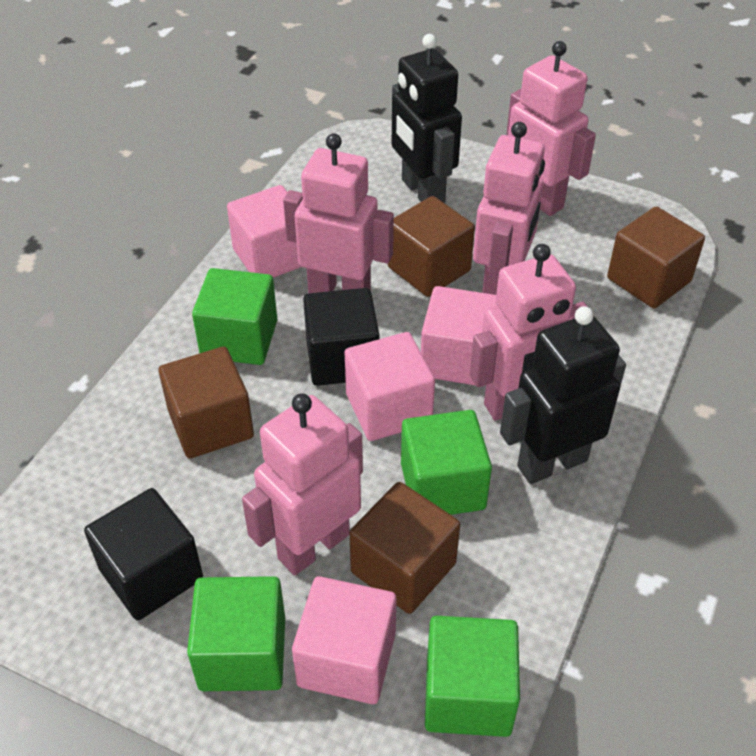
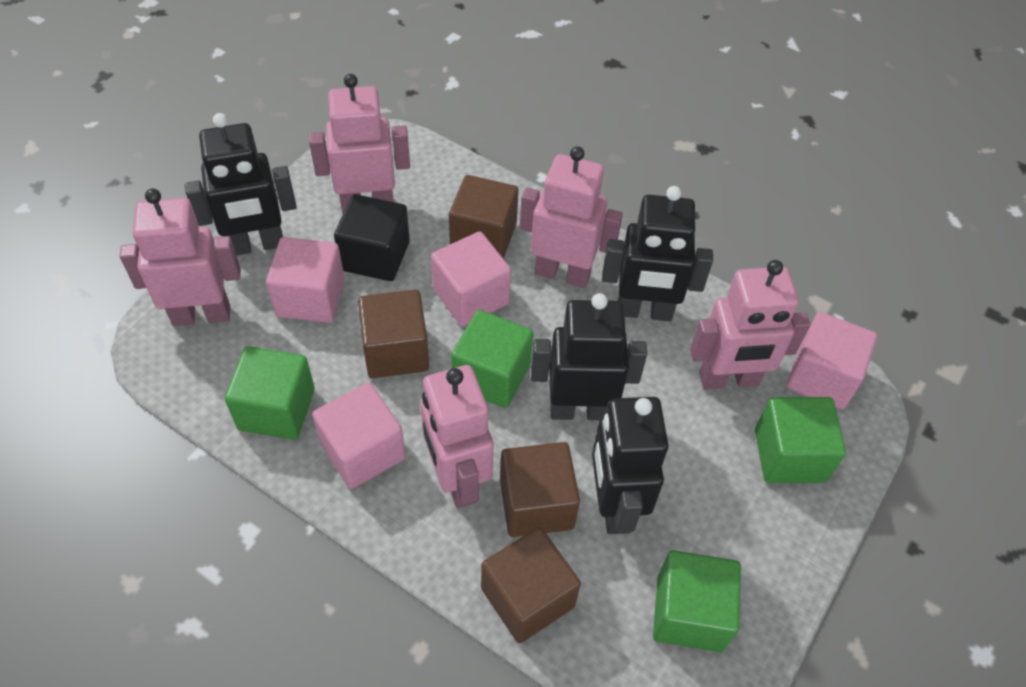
black cube: 2 -> 1
black robot: 2 -> 4

